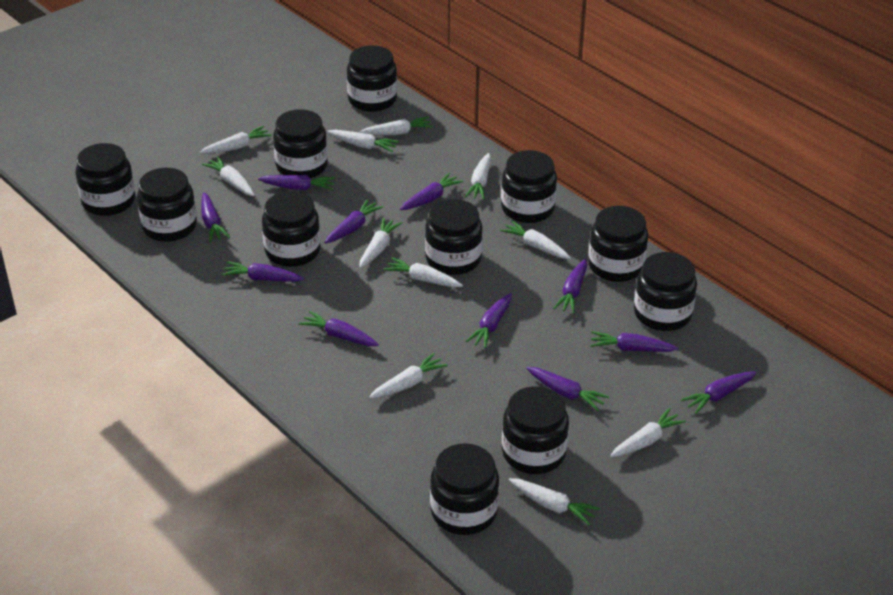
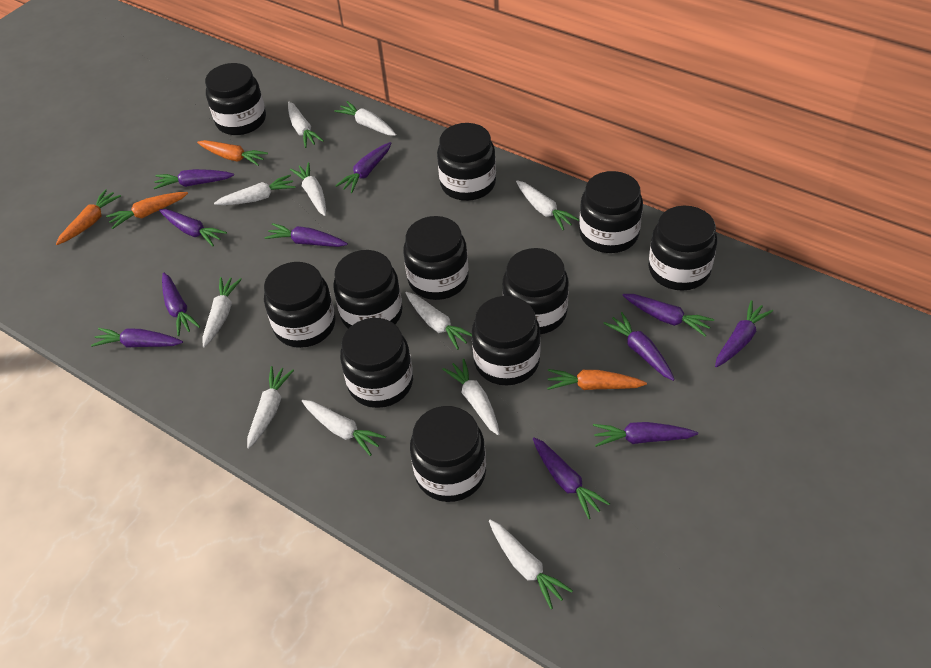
orange carrot: 0 -> 4

